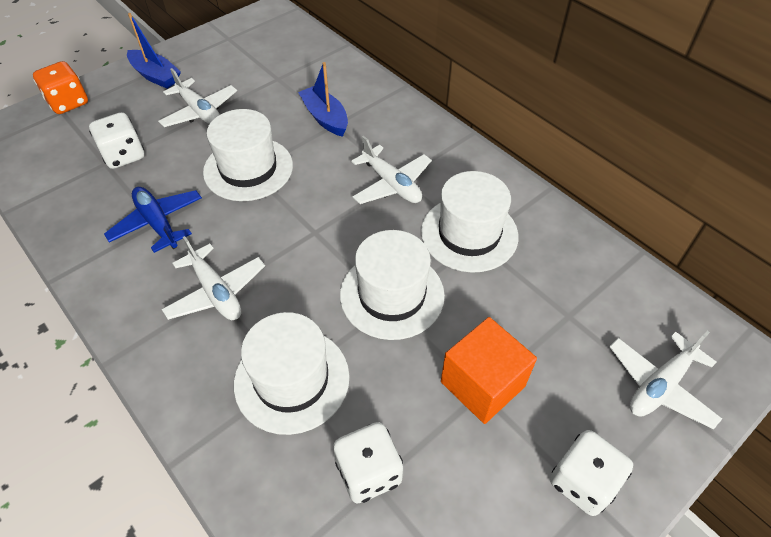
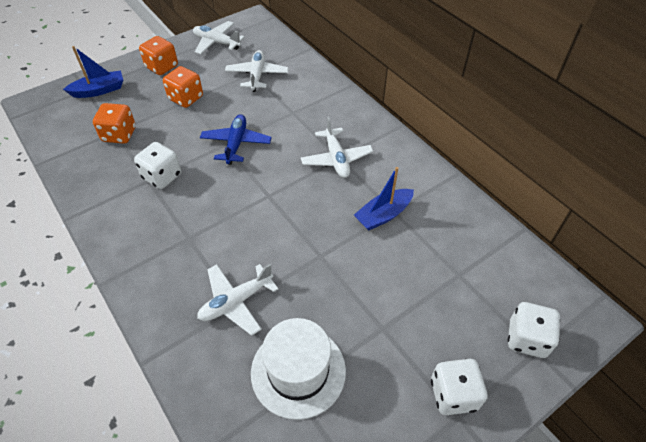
orange cube: 1 -> 0
orange dice: 1 -> 3
white hat: 4 -> 1

